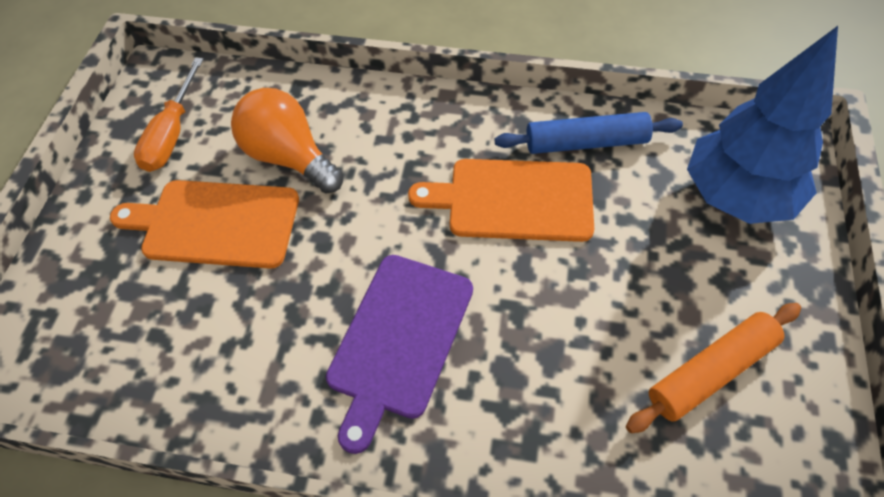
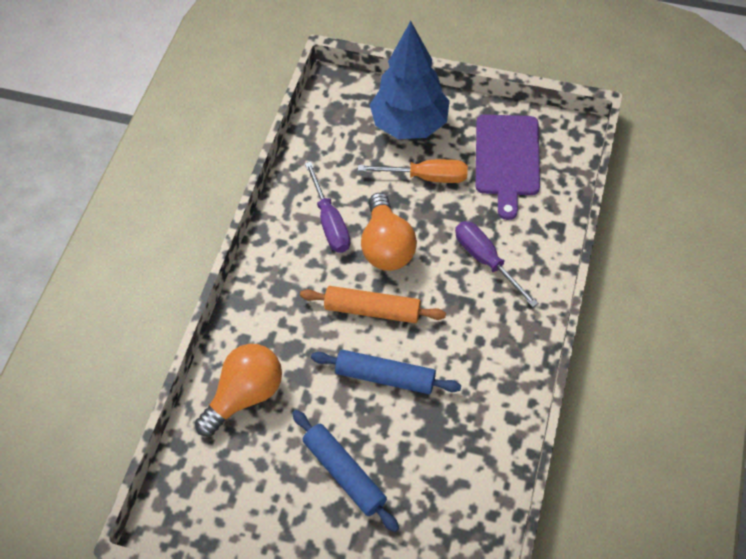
blue rolling pin: 1 -> 2
orange cutting board: 2 -> 0
orange light bulb: 1 -> 2
purple screwdriver: 0 -> 2

